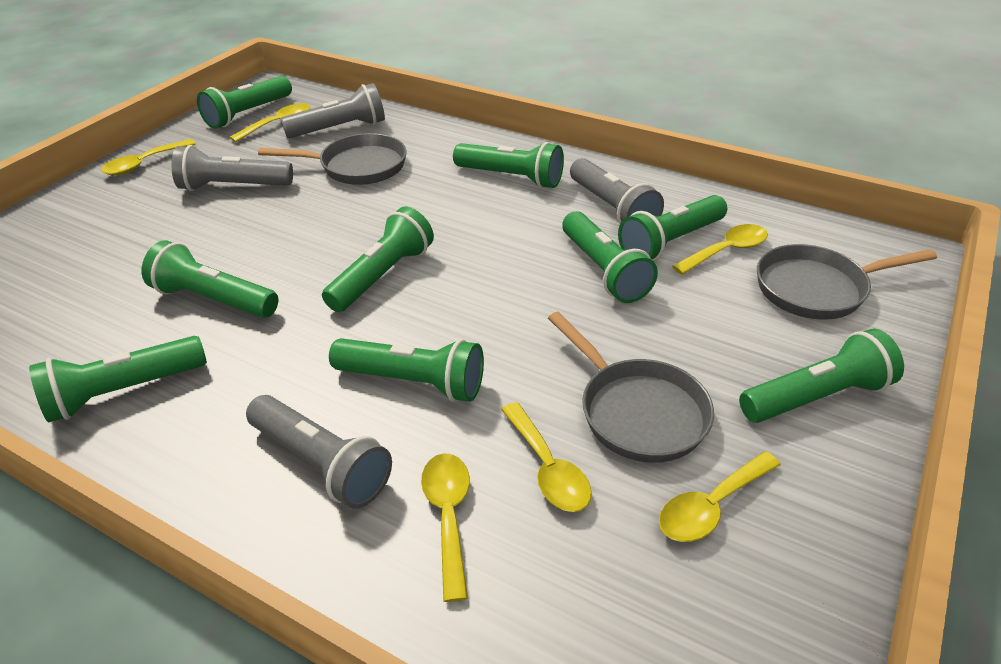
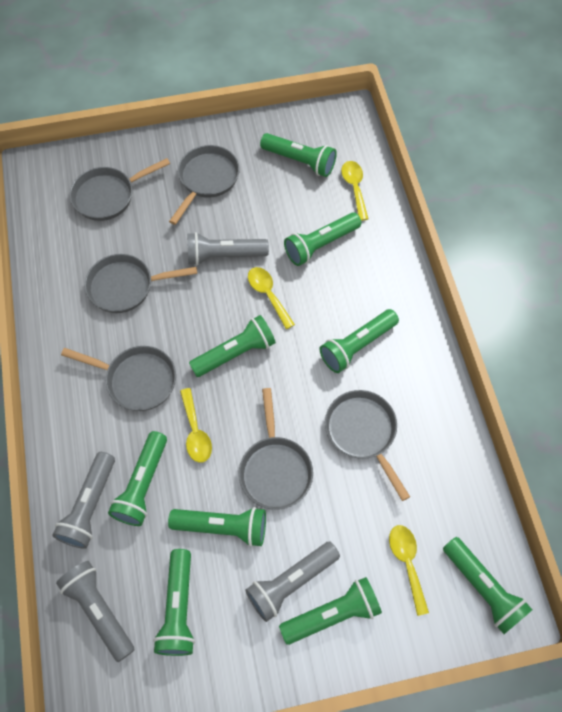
grey pan: 3 -> 6
yellow spoon: 6 -> 4

